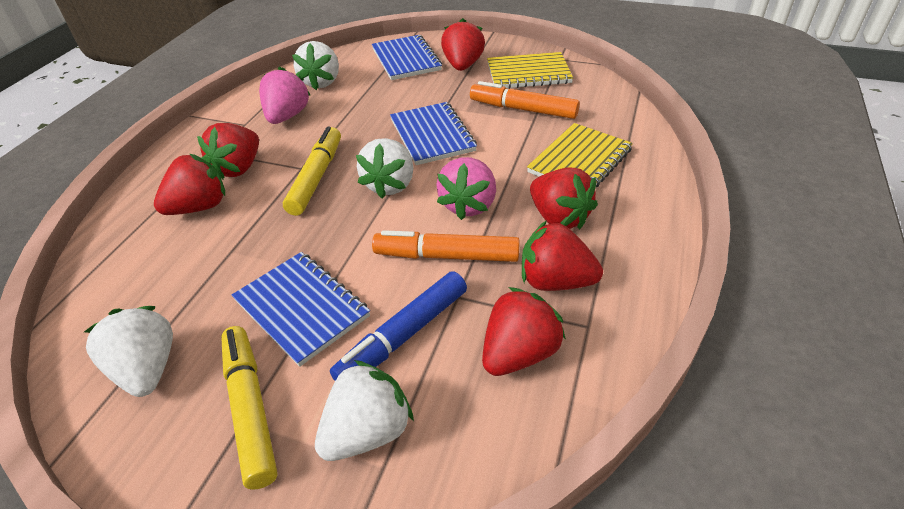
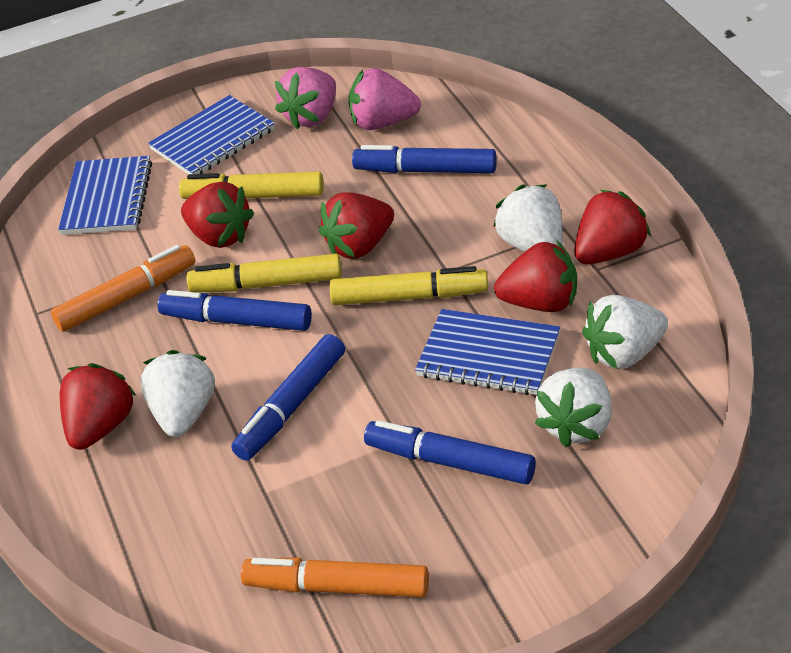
blue marker: 1 -> 4
red strawberry: 6 -> 5
yellow marker: 2 -> 3
yellow notebook: 2 -> 0

